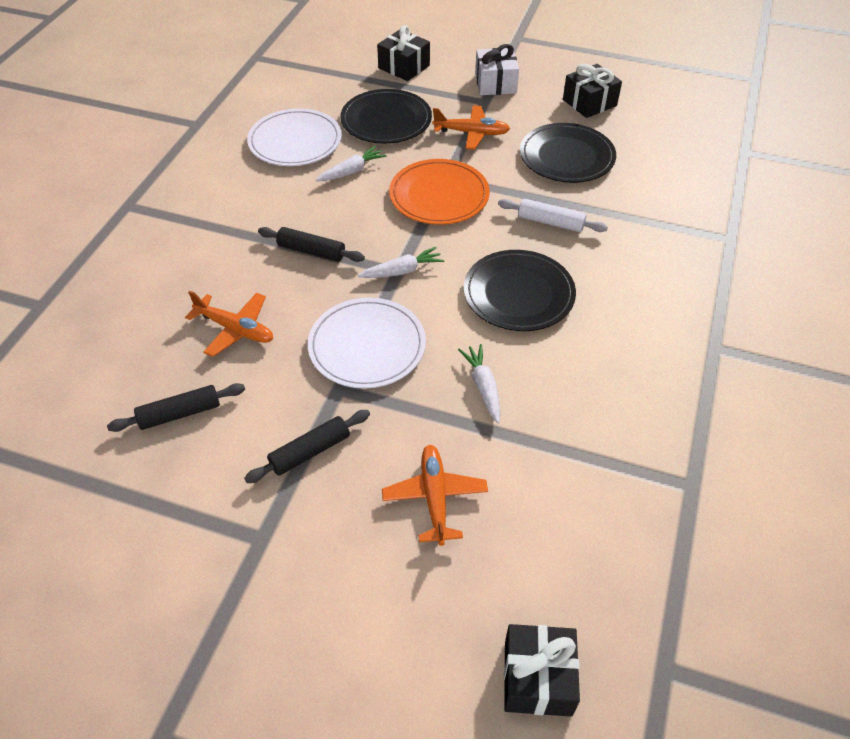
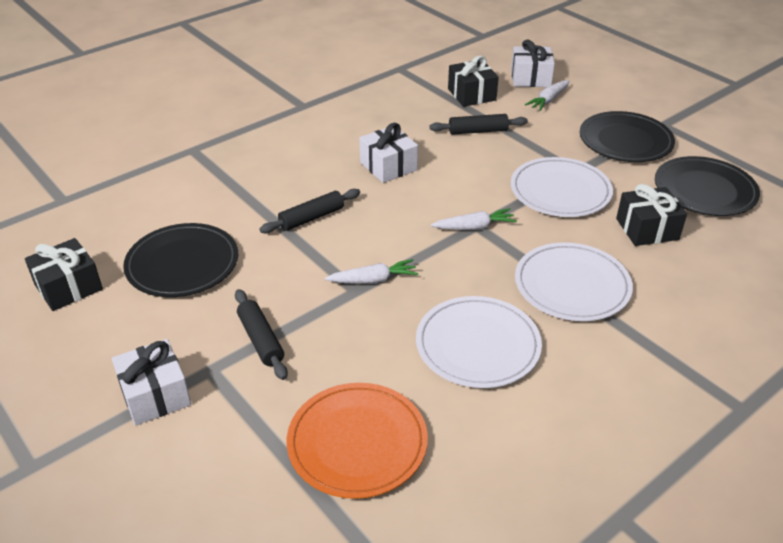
orange plane: 3 -> 0
white gift: 1 -> 3
white plate: 2 -> 3
white rolling pin: 1 -> 0

